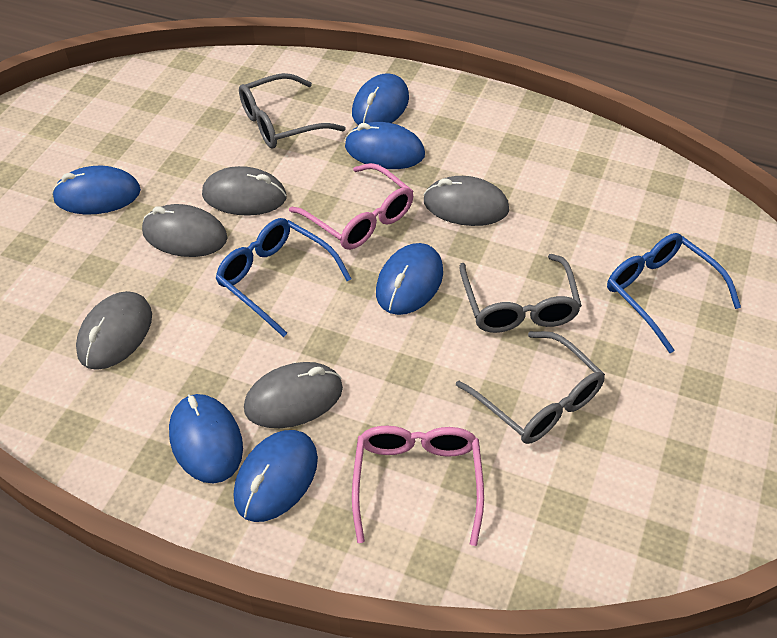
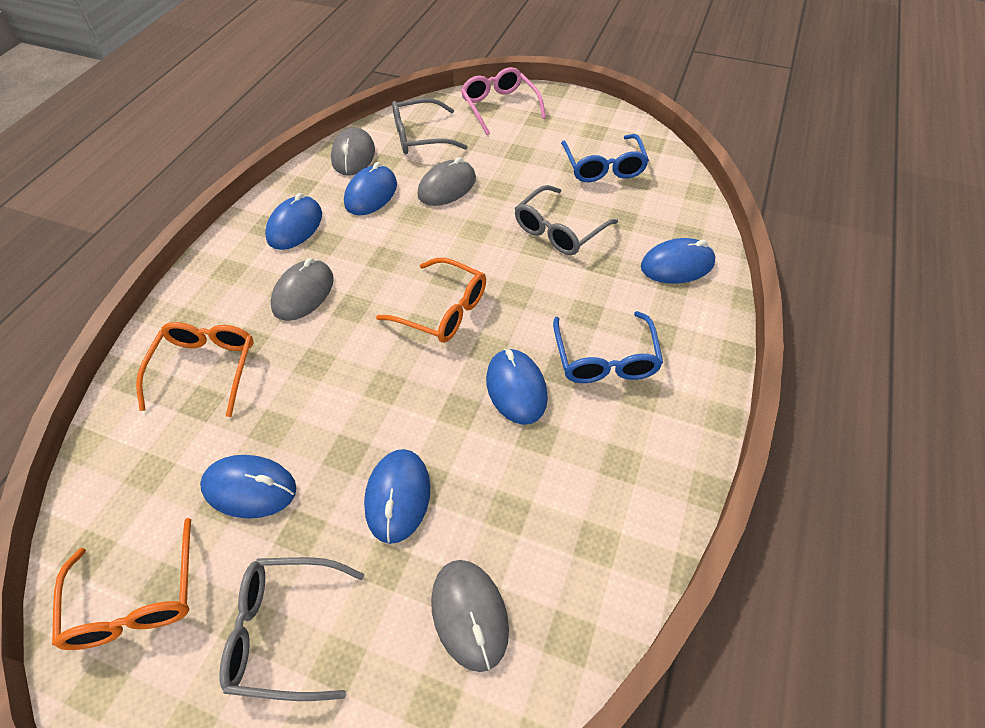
grey mouse: 5 -> 4
orange glasses: 0 -> 3
pink glasses: 2 -> 1

